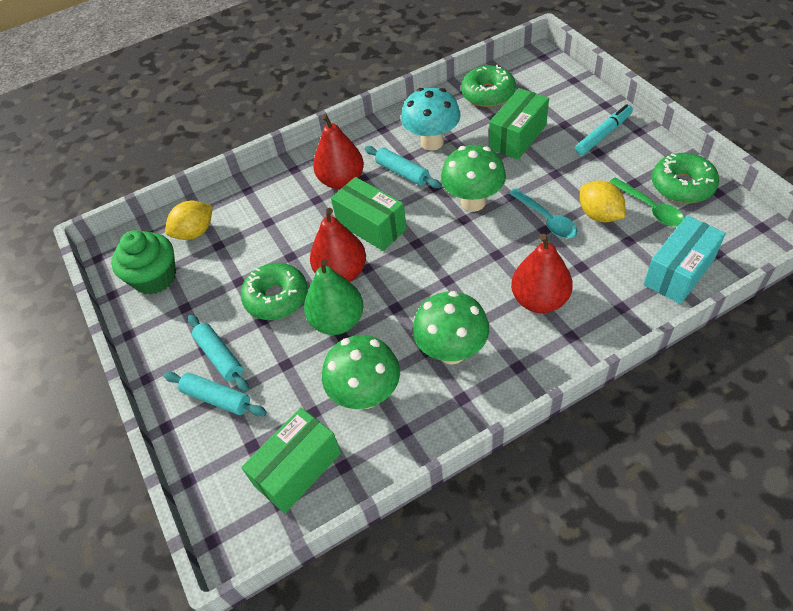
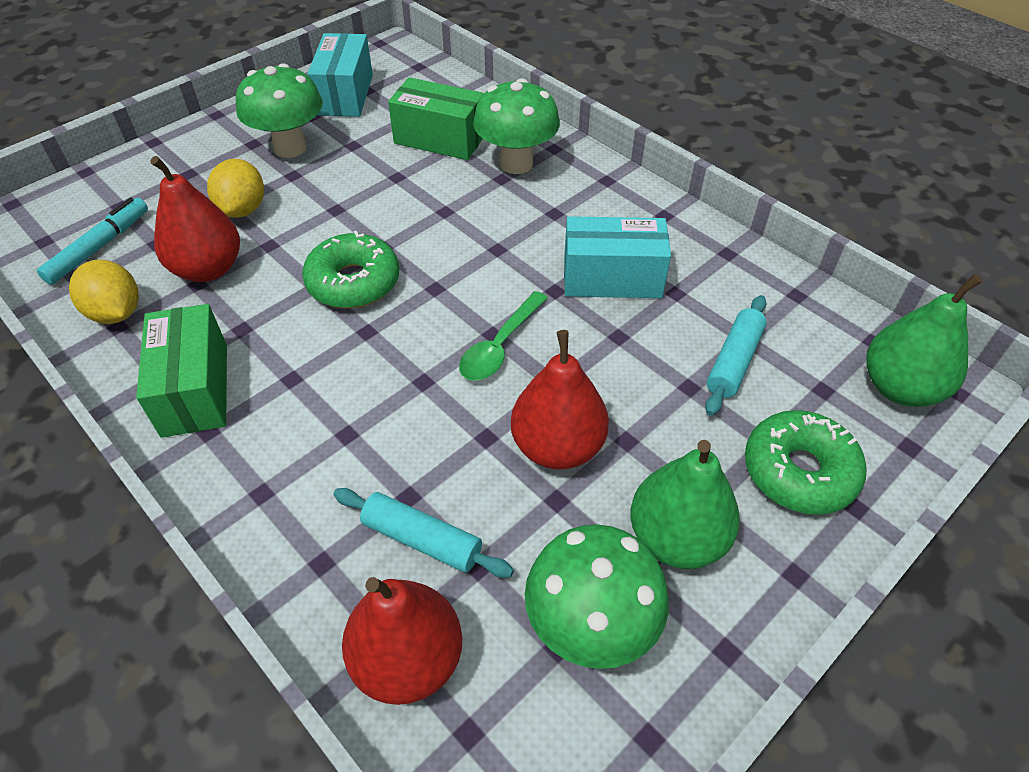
green box: 3 -> 2
green cupcake: 1 -> 0
green donut: 3 -> 2
green pear: 1 -> 2
turquoise box: 1 -> 2
turquoise mushroom: 1 -> 0
turquoise rolling pin: 3 -> 2
turquoise spoon: 1 -> 0

